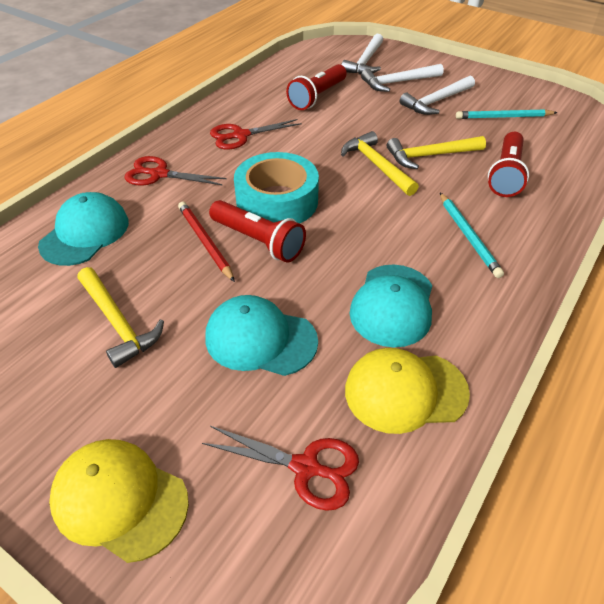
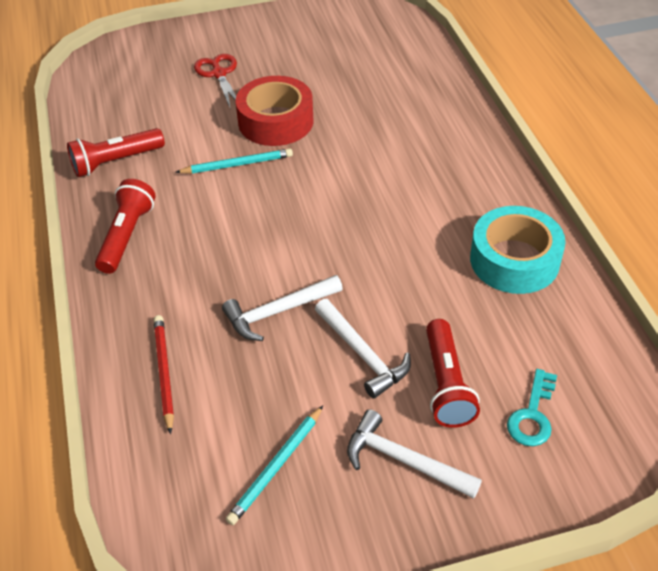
red scissors: 3 -> 1
red tape: 0 -> 1
turquoise cap: 3 -> 0
turquoise key: 0 -> 1
yellow cap: 2 -> 0
yellow hammer: 3 -> 0

